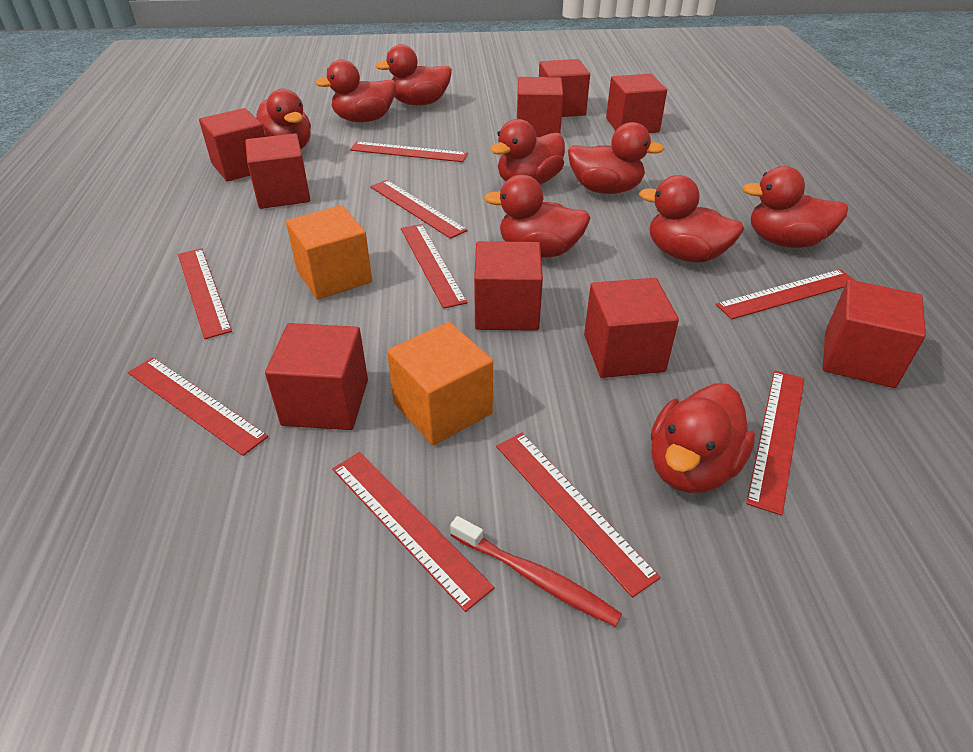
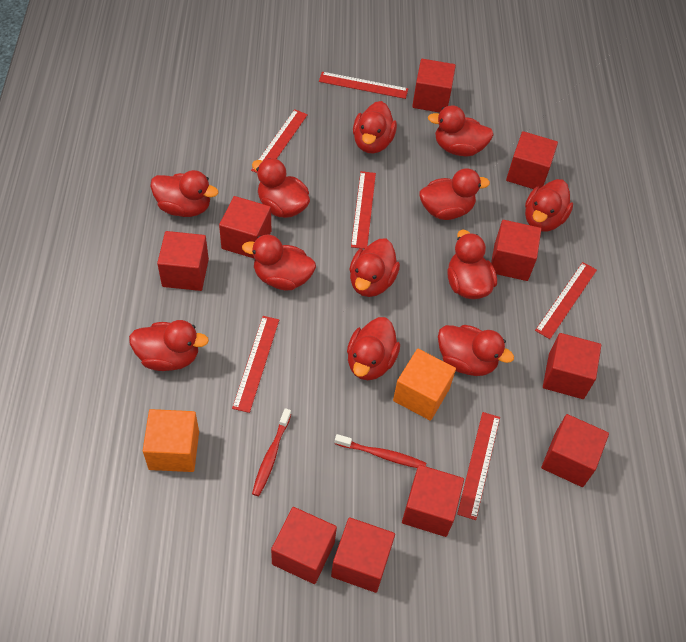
red cube: 9 -> 10
red duck: 9 -> 12
red ruler: 9 -> 6
red toothbrush: 1 -> 2

